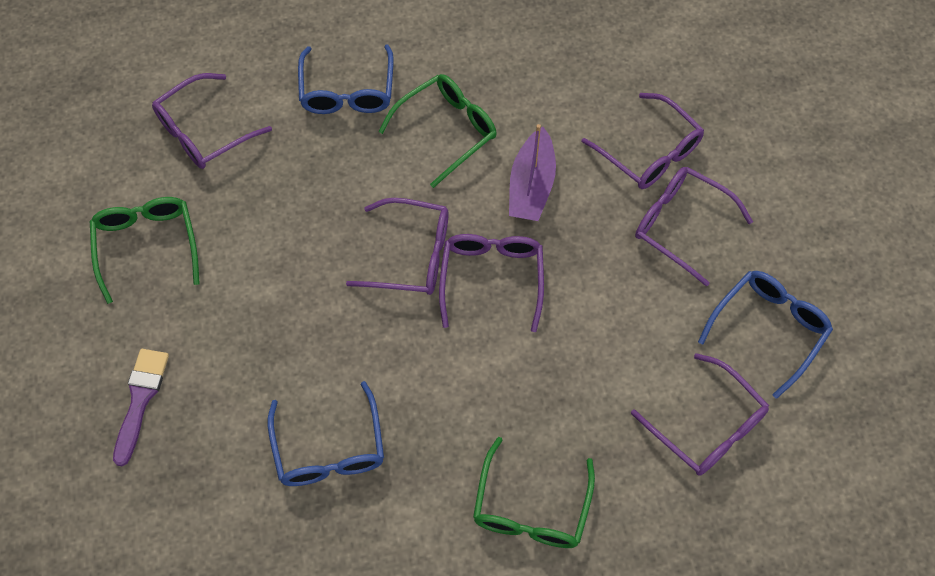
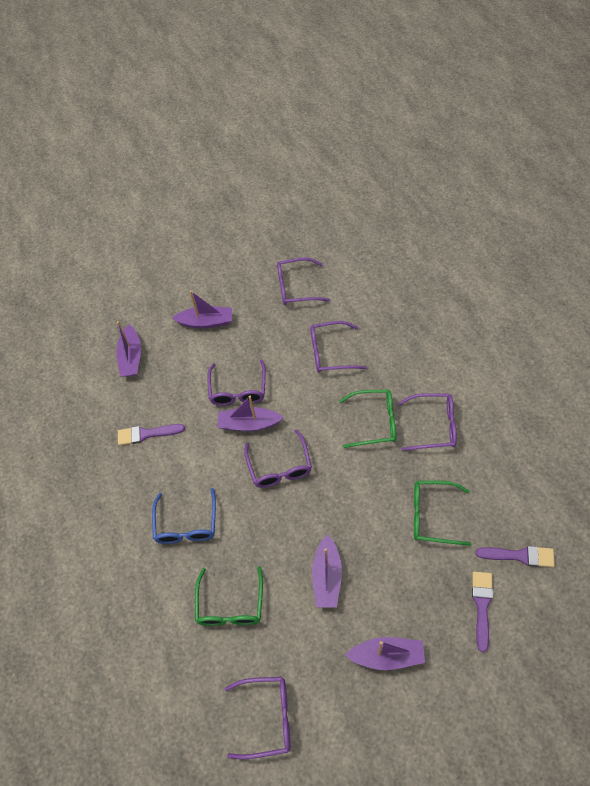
blue glasses: 3 -> 1
purple boat: 1 -> 5
purple brush: 1 -> 3

